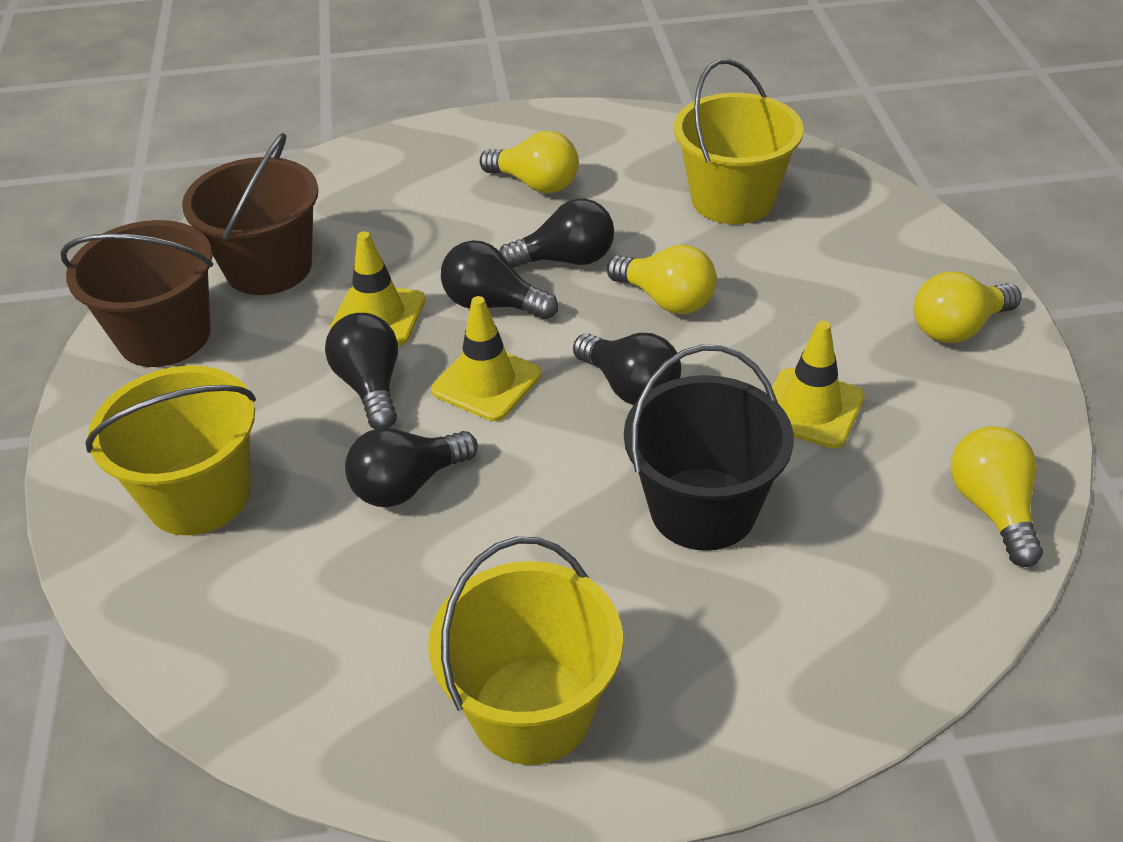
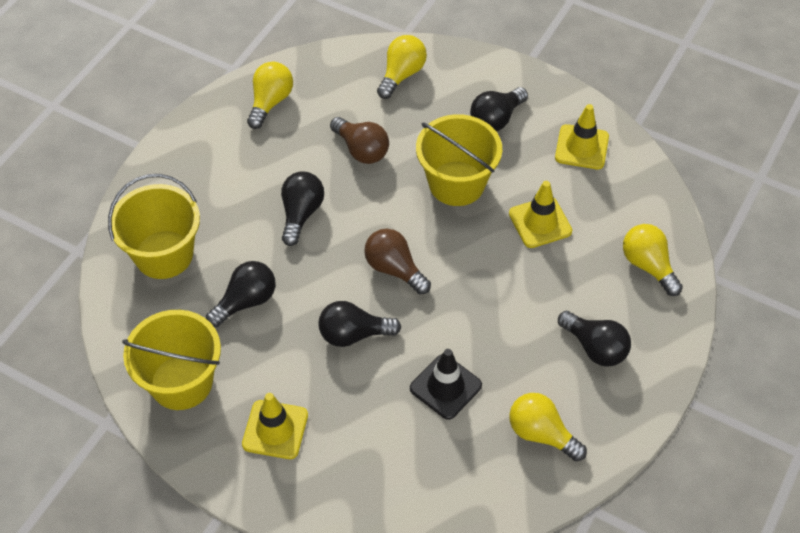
black bucket: 1 -> 0
black traffic cone: 0 -> 1
brown bucket: 2 -> 0
brown light bulb: 0 -> 2

